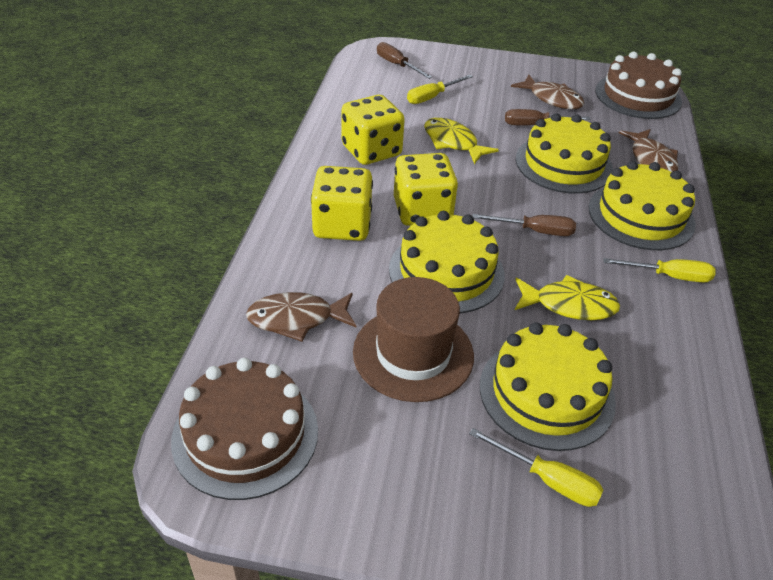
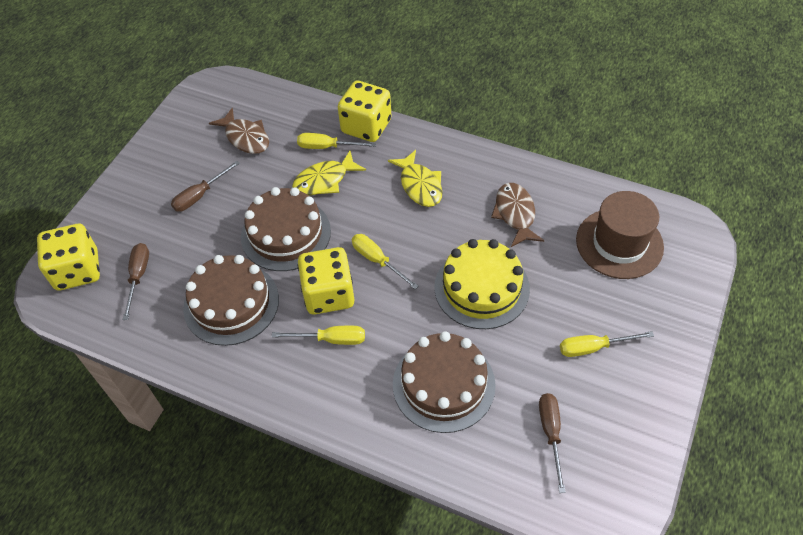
brown cake: 2 -> 3
brown fish: 3 -> 2
yellow cake: 4 -> 1
yellow screwdriver: 3 -> 4

